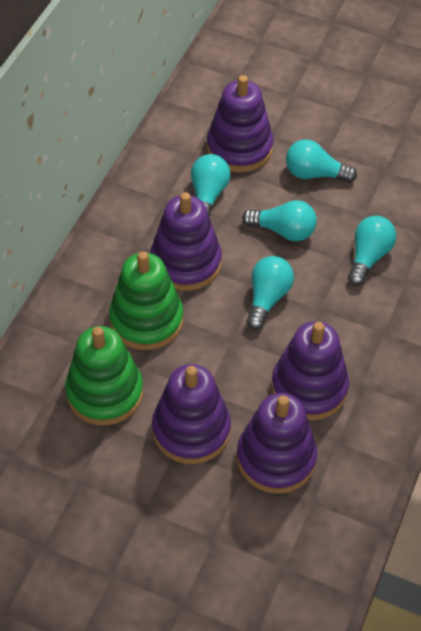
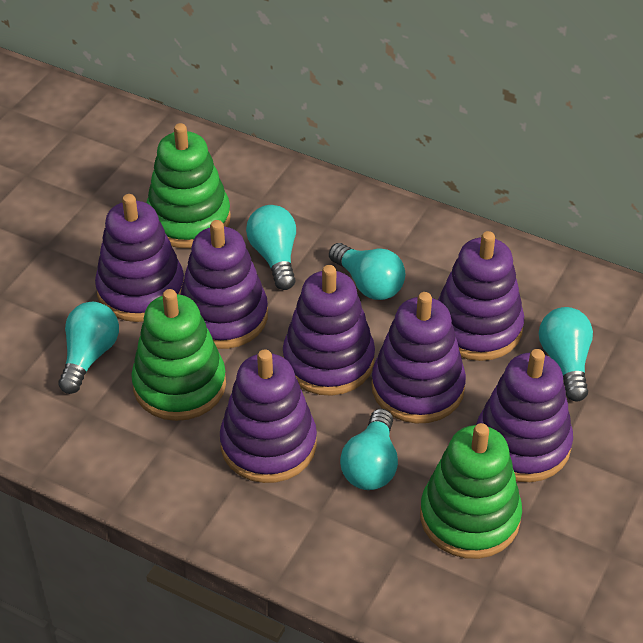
green stacking toy: 2 -> 3
purple stacking toy: 5 -> 7

